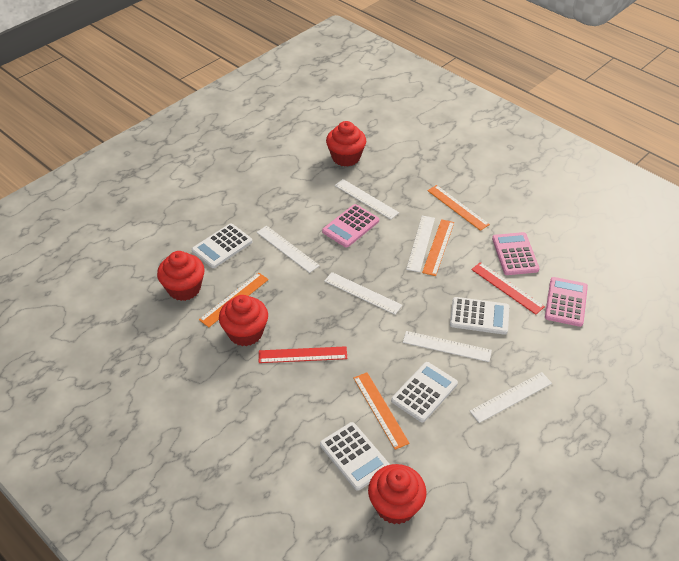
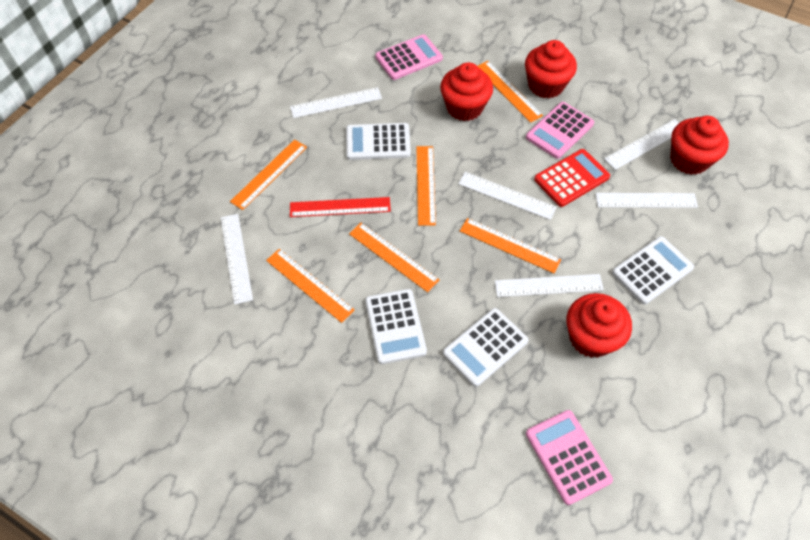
orange ruler: 4 -> 6
red calculator: 0 -> 1
red ruler: 2 -> 1

